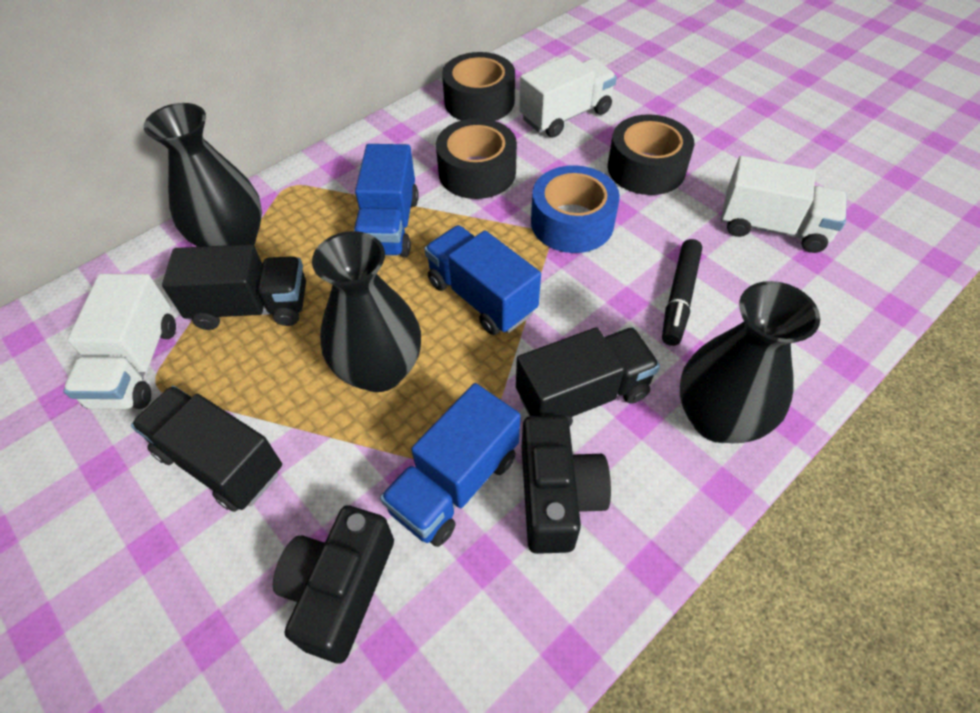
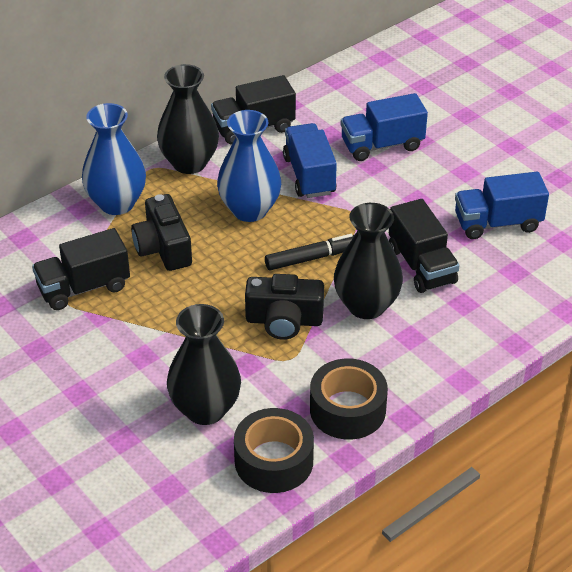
black tape: 3 -> 2
blue tape: 1 -> 0
blue vase: 0 -> 2
white truck: 3 -> 0

